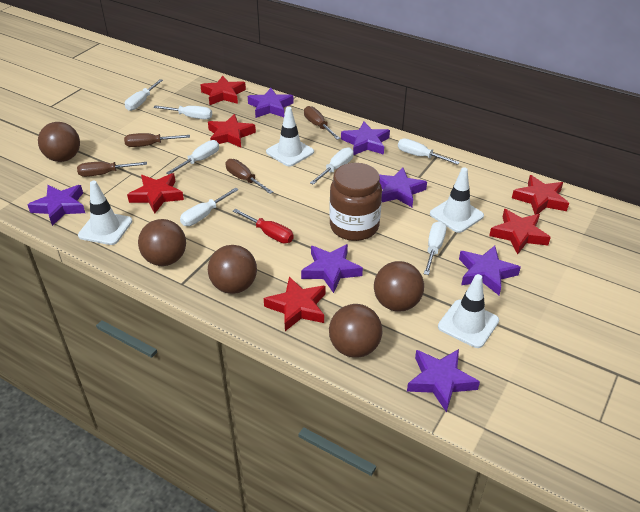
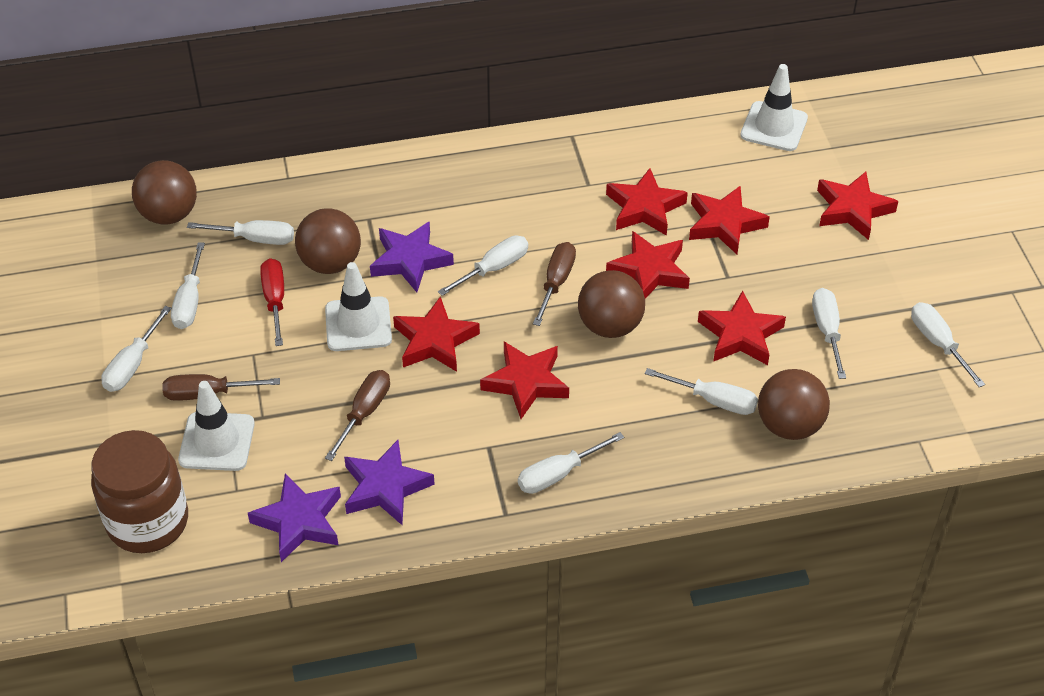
brown ball: 5 -> 4
brown screwdriver: 4 -> 3
purple star: 7 -> 3
red star: 6 -> 7
white screwdriver: 7 -> 8
white traffic cone: 4 -> 3

